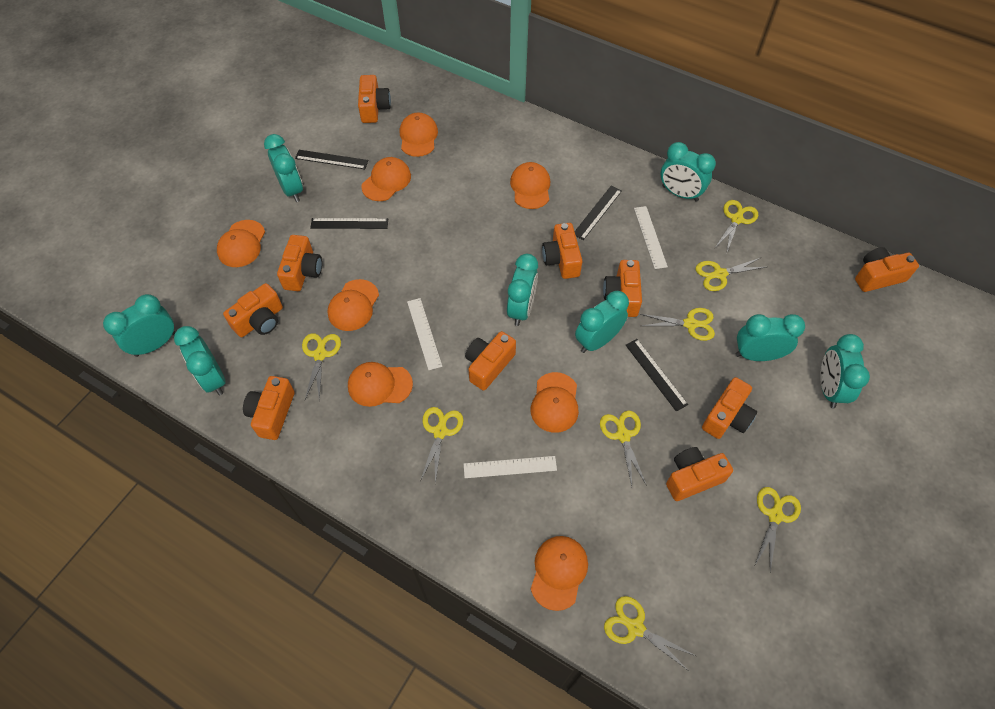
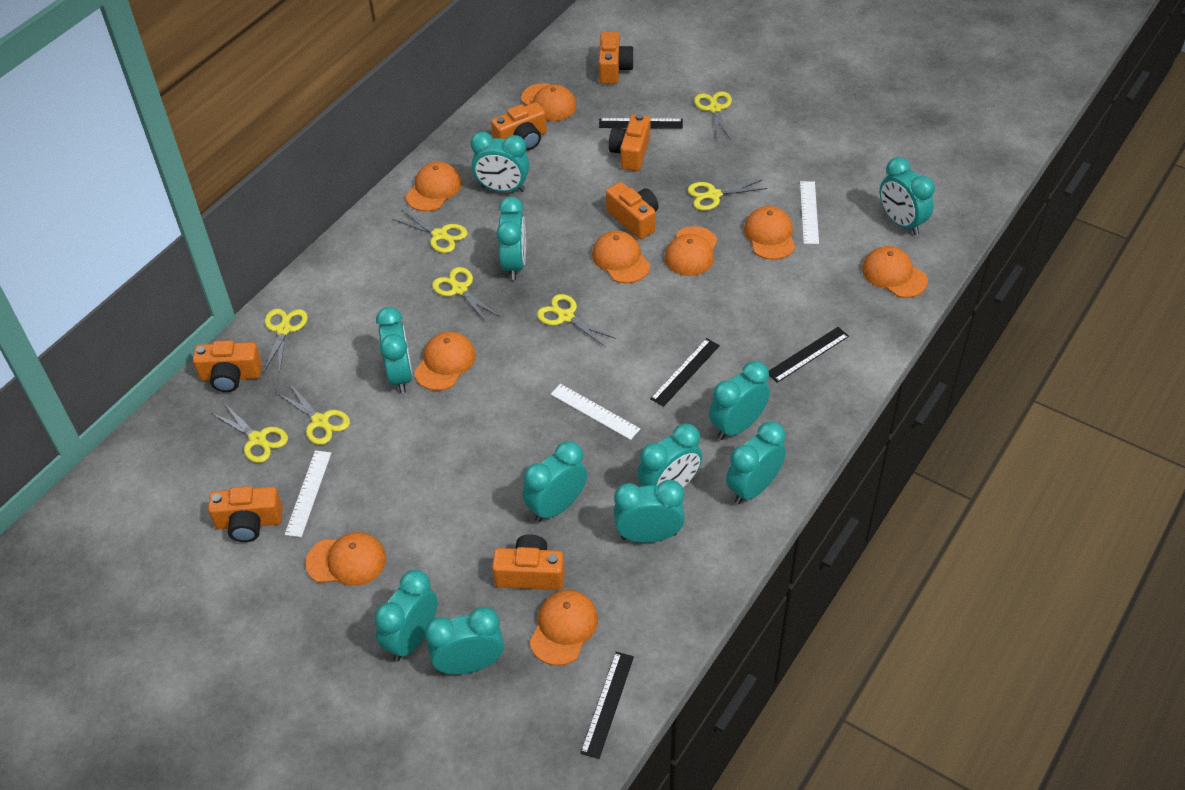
orange camera: 10 -> 7
orange cap: 8 -> 9
turquoise clock: 8 -> 11

